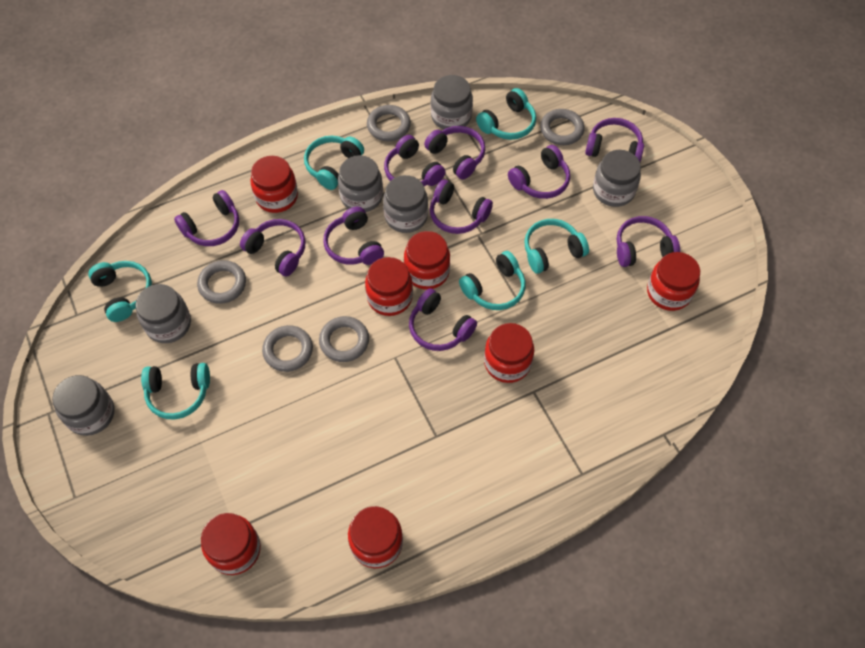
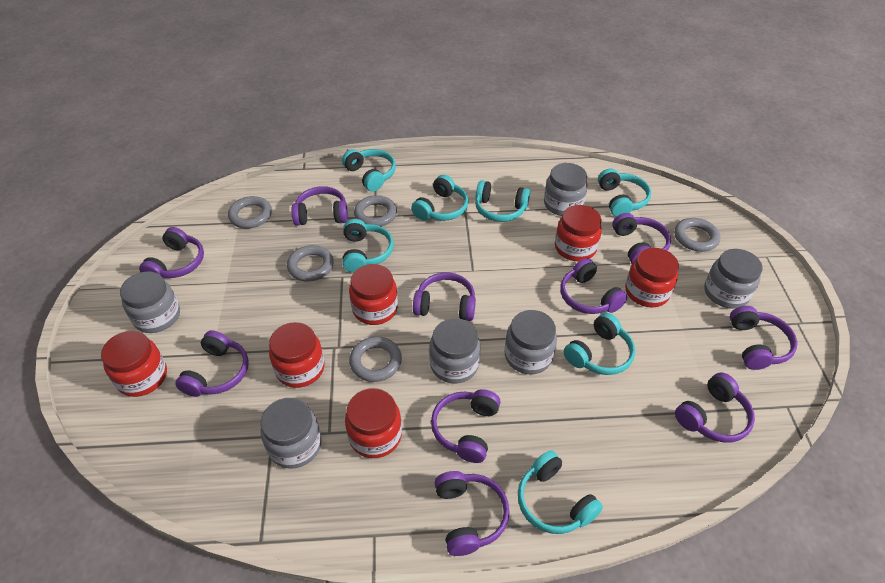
red jar: 7 -> 6
turquoise headphones: 6 -> 7

